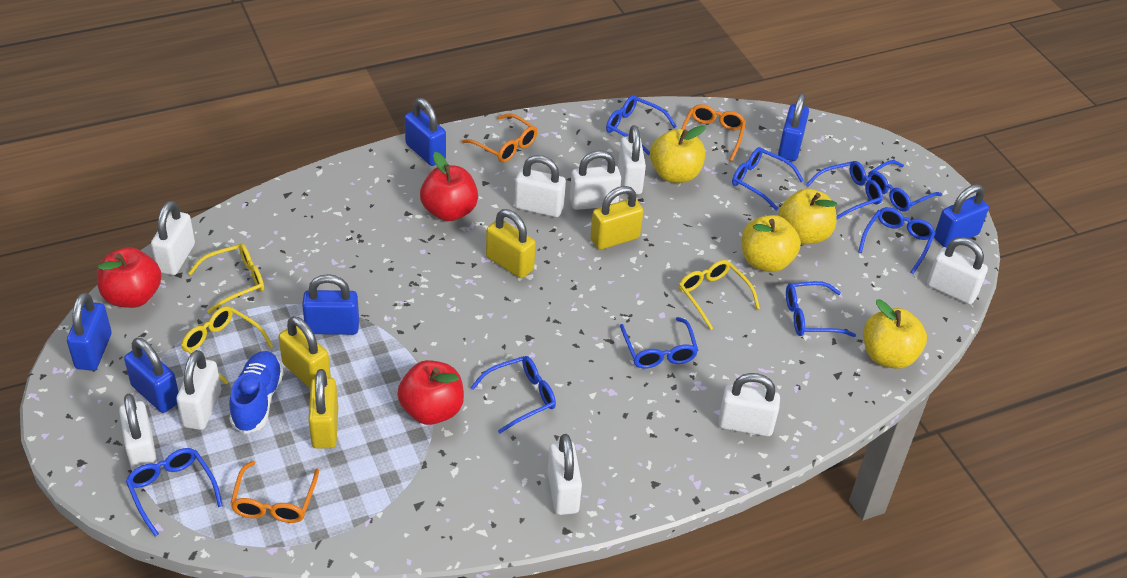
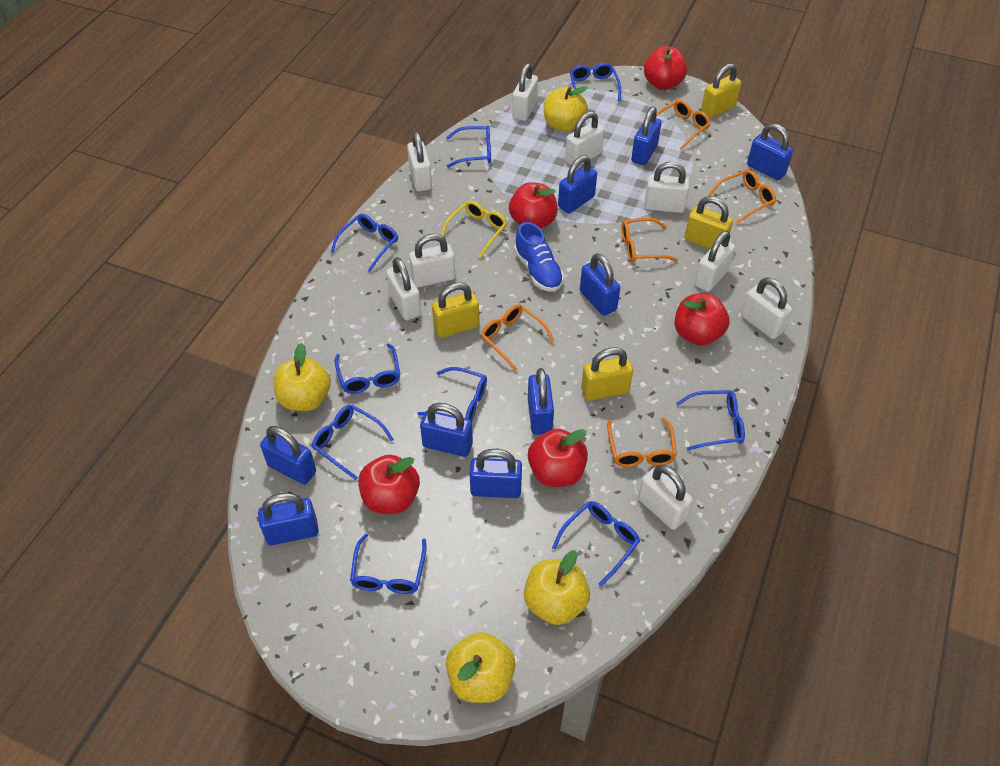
blue padlock: 6 -> 9
orange glasses: 3 -> 5
red apple: 3 -> 5
yellow glasses: 3 -> 1

